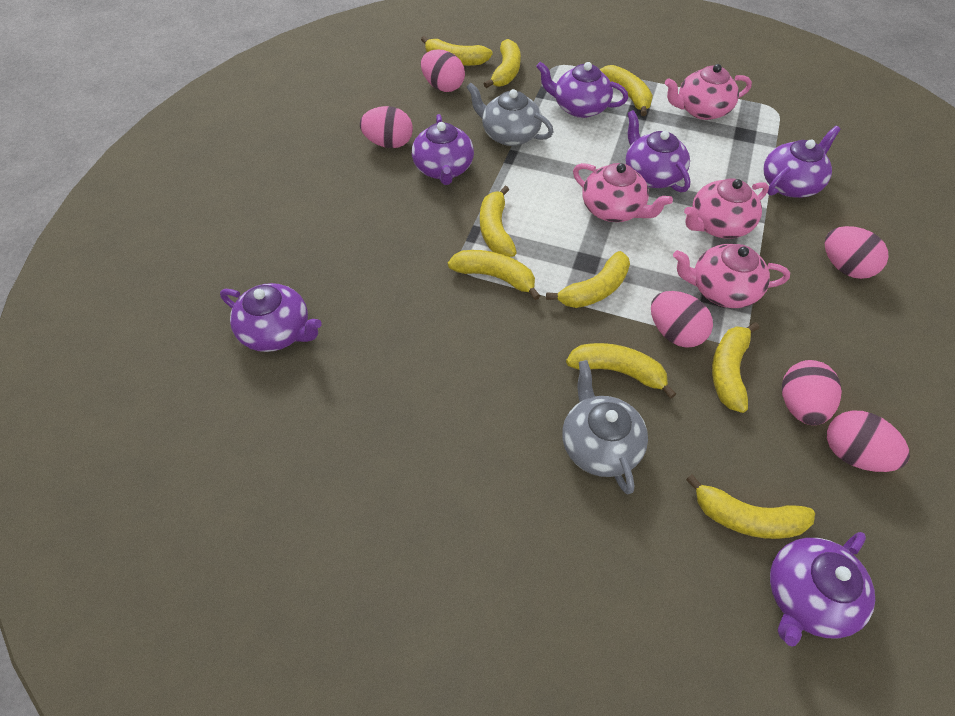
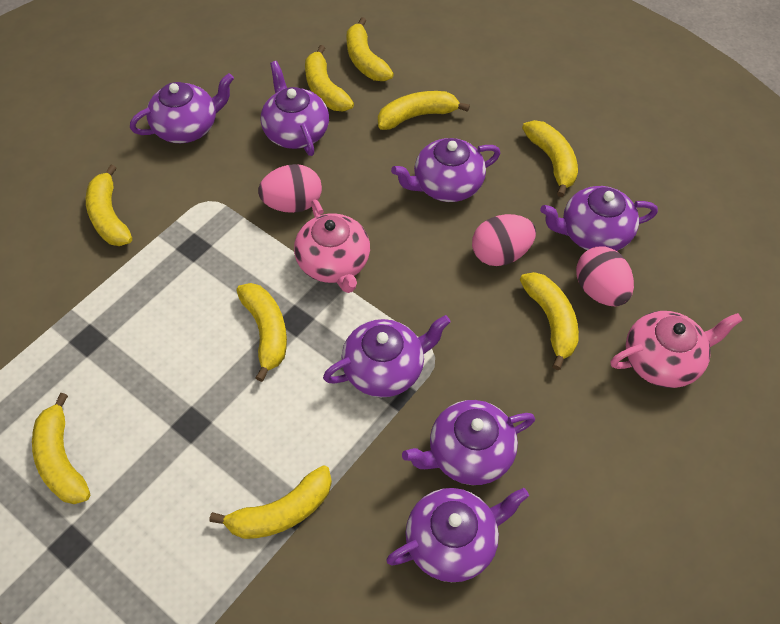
grey teapot: 2 -> 0
pink egg: 6 -> 3
pink teapot: 4 -> 2
purple teapot: 6 -> 7

